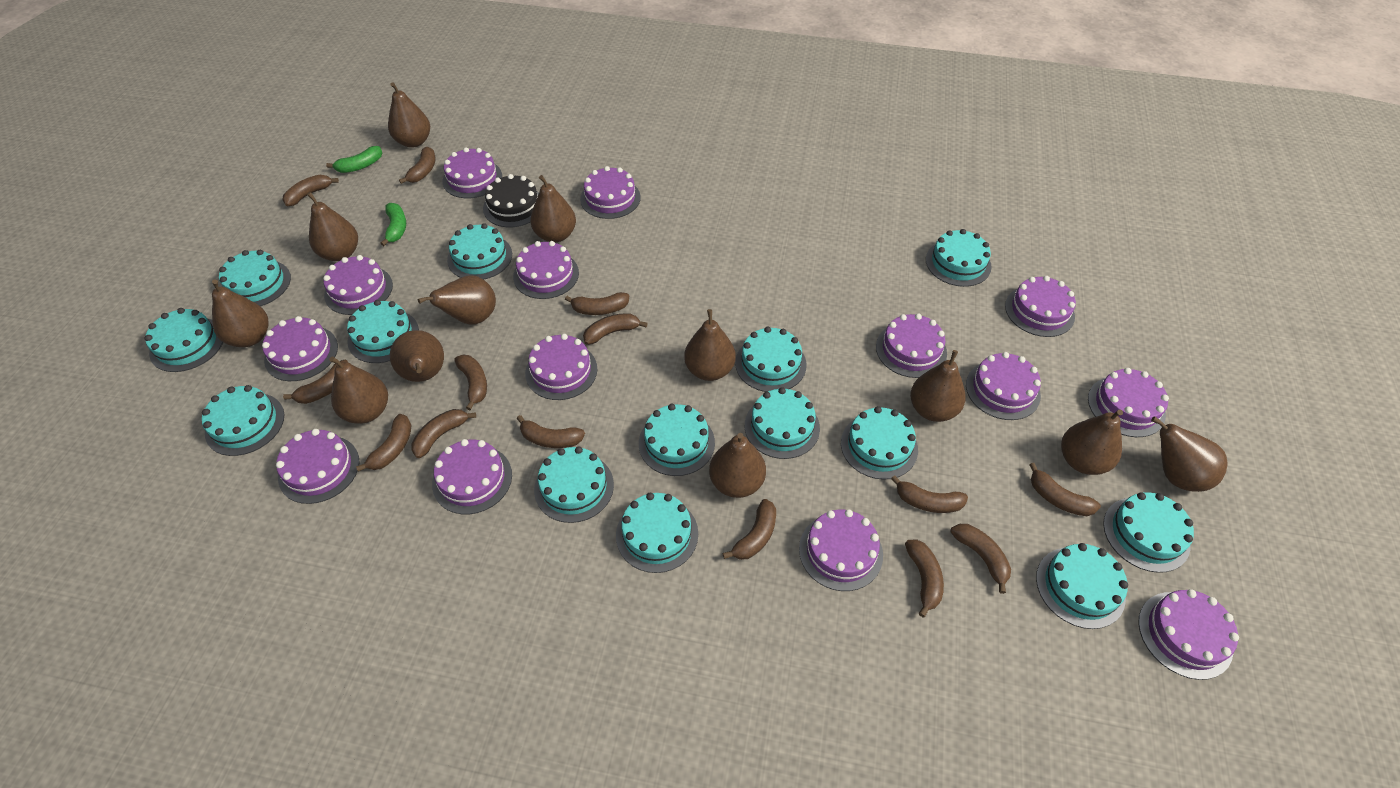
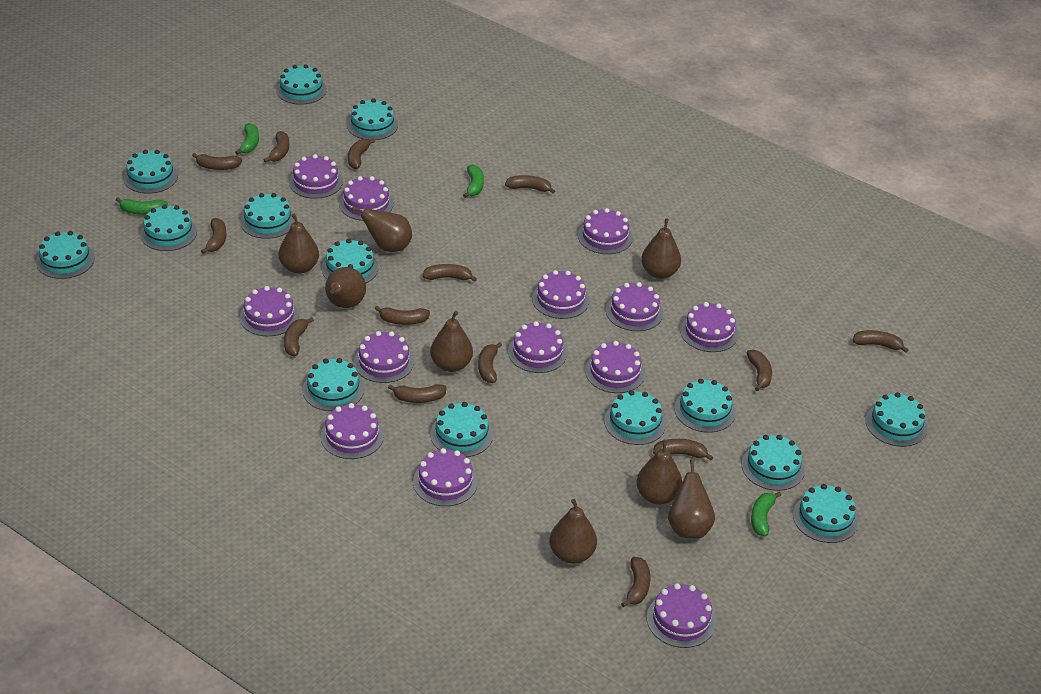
black cake: 1 -> 0
brown pear: 12 -> 8
green banana: 2 -> 4
purple cake: 14 -> 13

